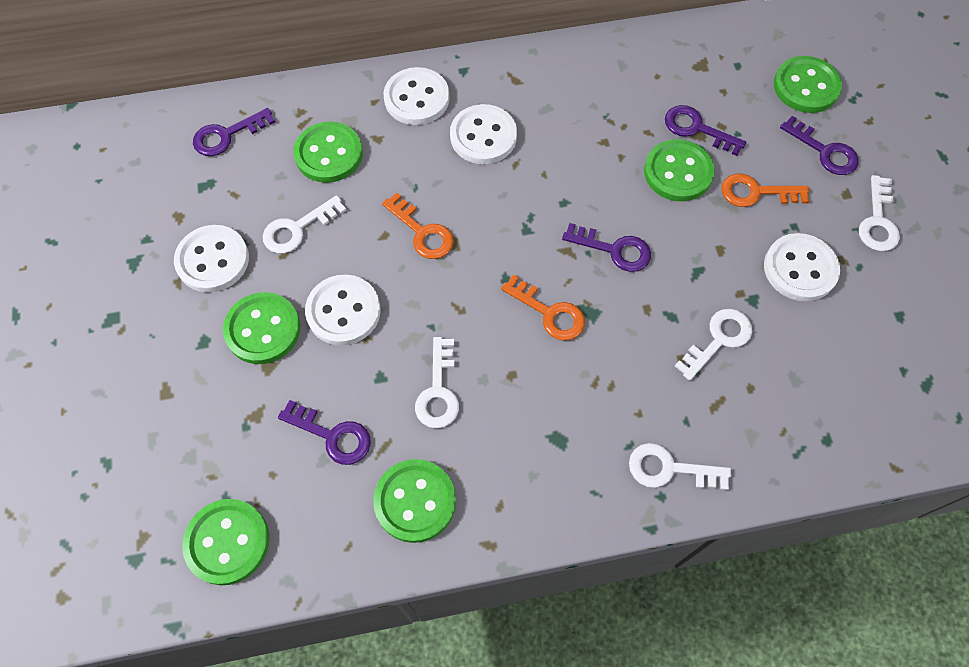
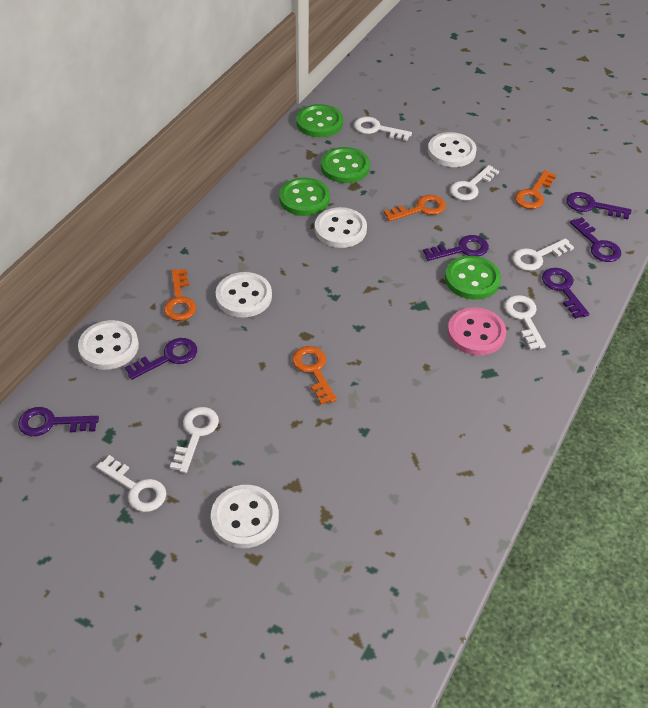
green button: 6 -> 4
orange key: 3 -> 4
pink button: 0 -> 1
purple key: 5 -> 6
white key: 5 -> 6

